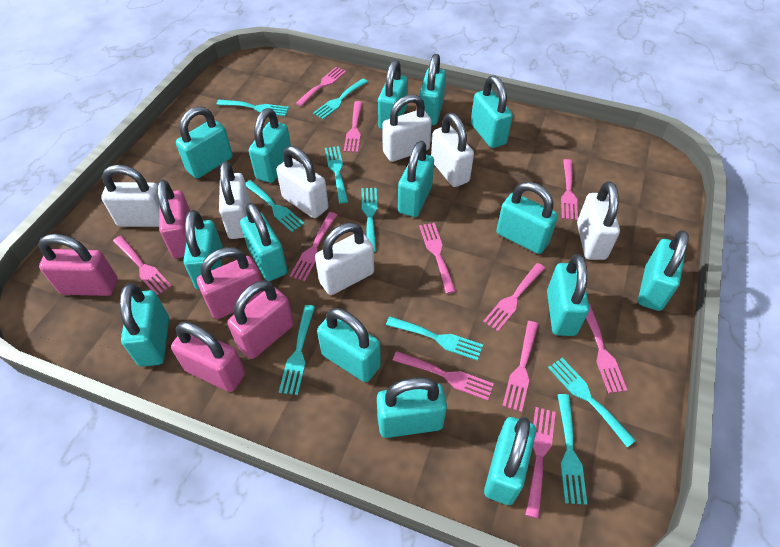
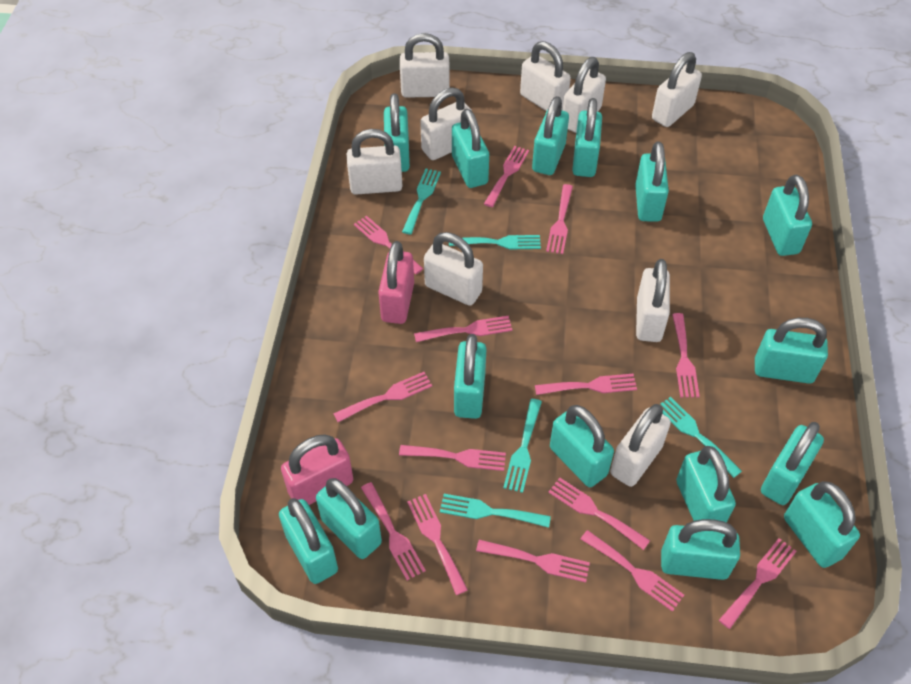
pink fork: 11 -> 14
pink padlock: 5 -> 2
turquoise fork: 9 -> 5
white padlock: 7 -> 9

